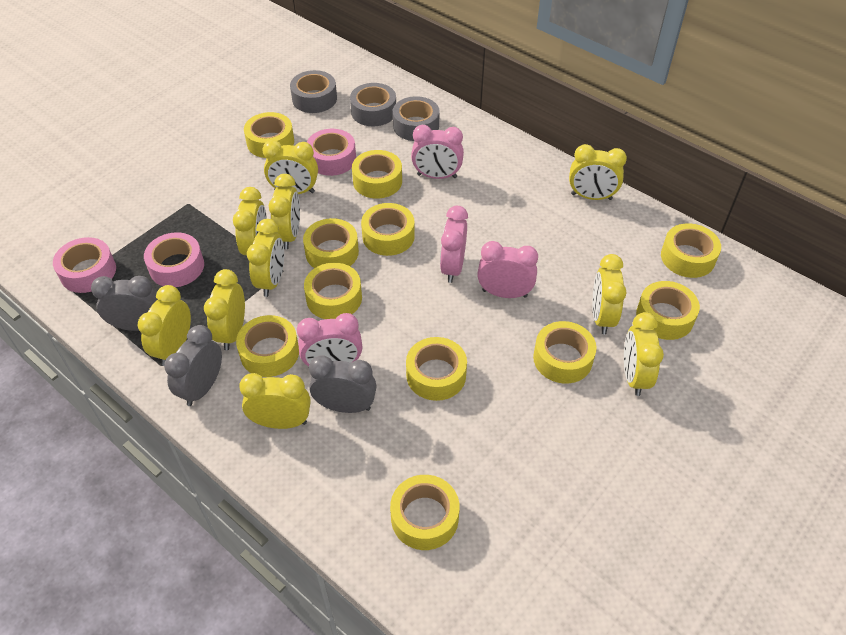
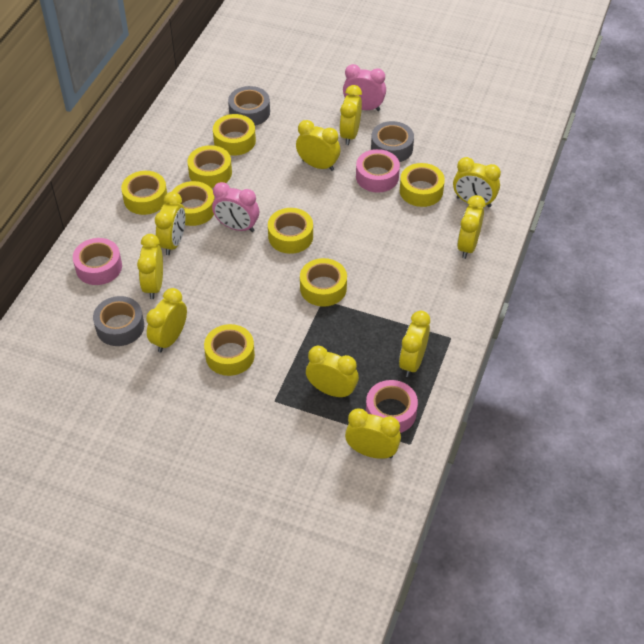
grey clock: 3 -> 0
pink clock: 4 -> 2
yellow tape: 11 -> 8

